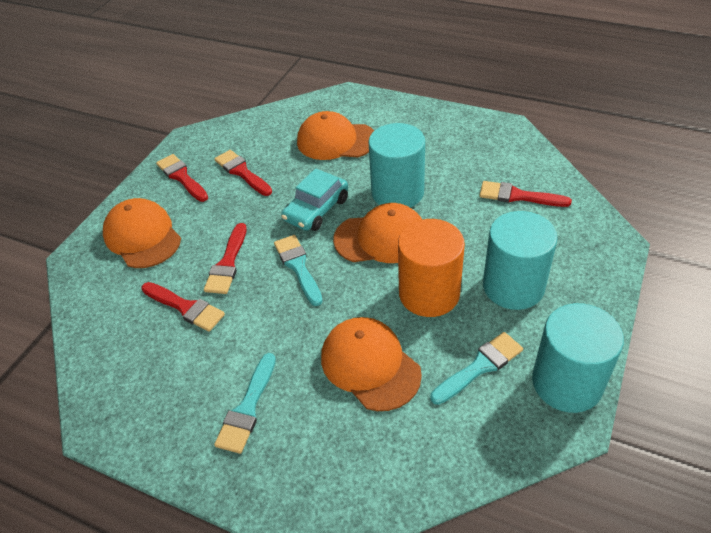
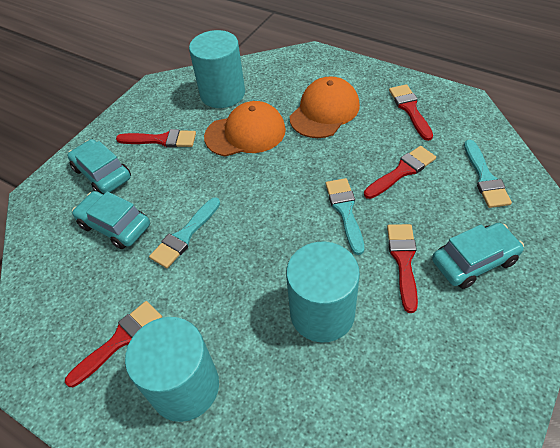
orange cap: 4 -> 2
orange cylinder: 1 -> 0
turquoise car: 1 -> 3

